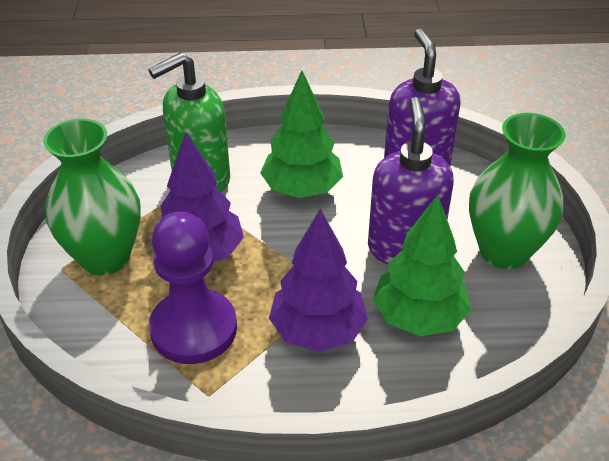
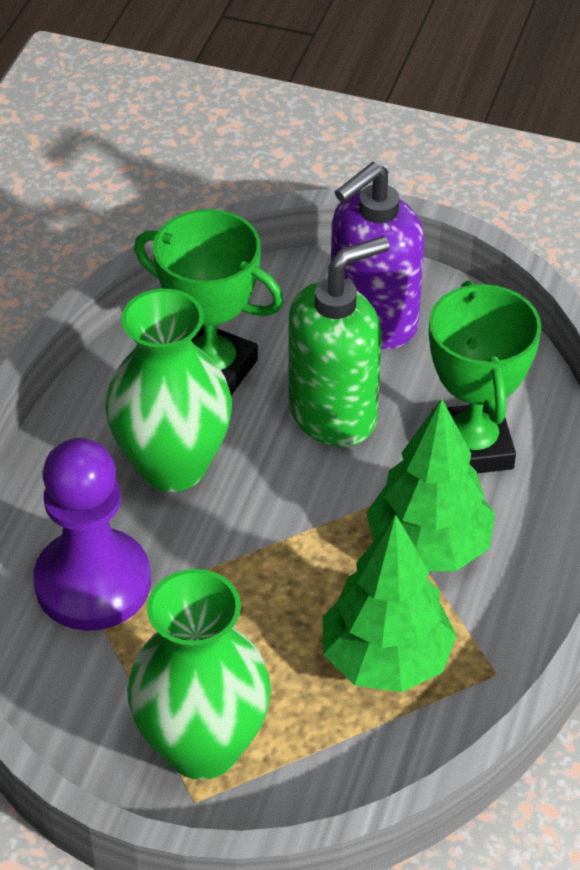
green trophy: 0 -> 2
purple soap dispenser: 2 -> 1
purple tree: 2 -> 0

